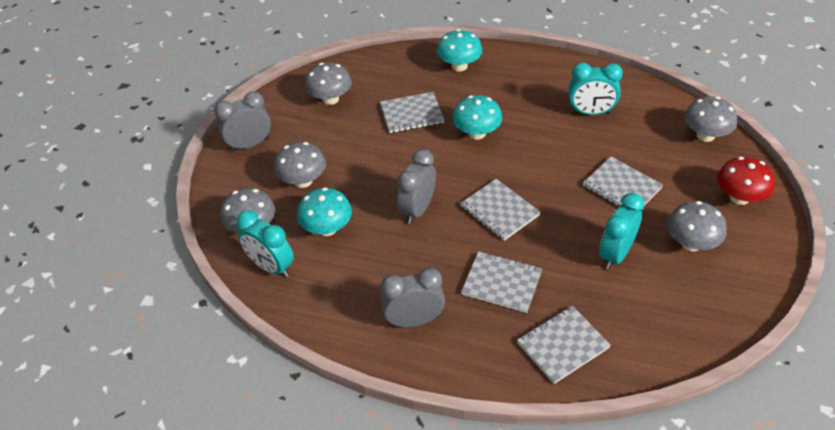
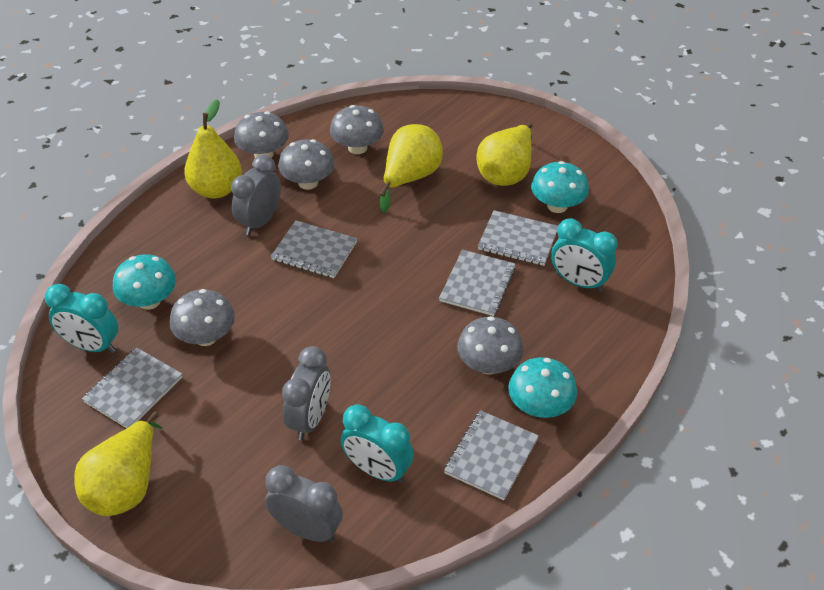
red mushroom: 1 -> 0
yellow pear: 0 -> 4

